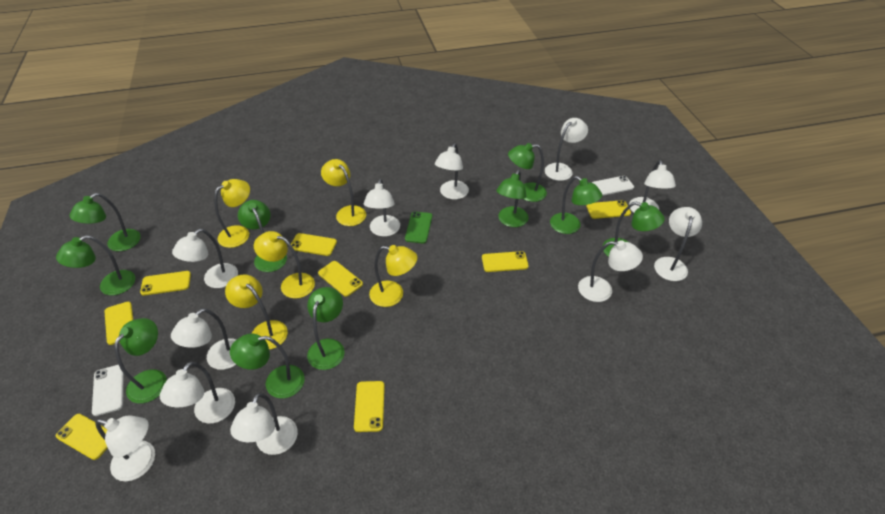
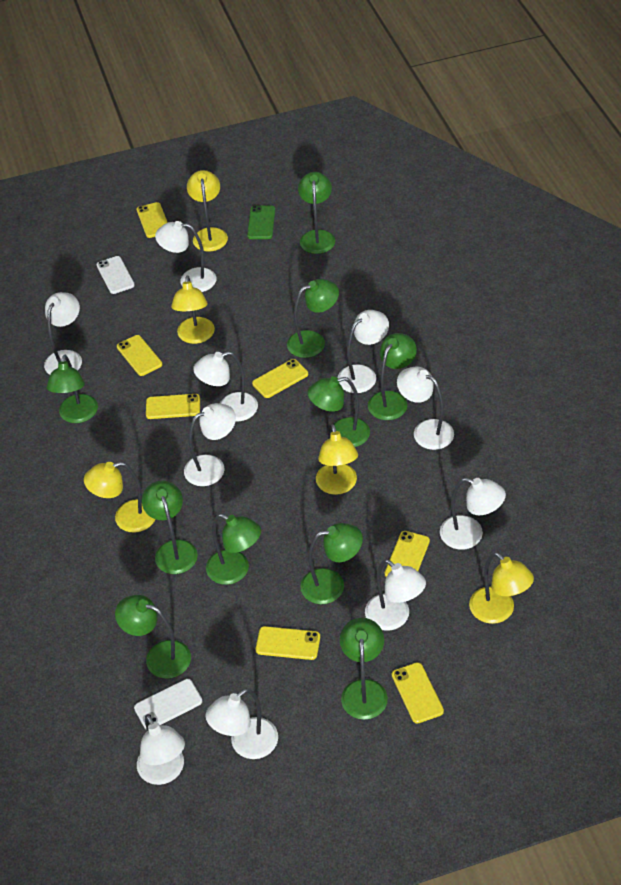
white lamp: 11 -> 10
yellow phone: 8 -> 7

